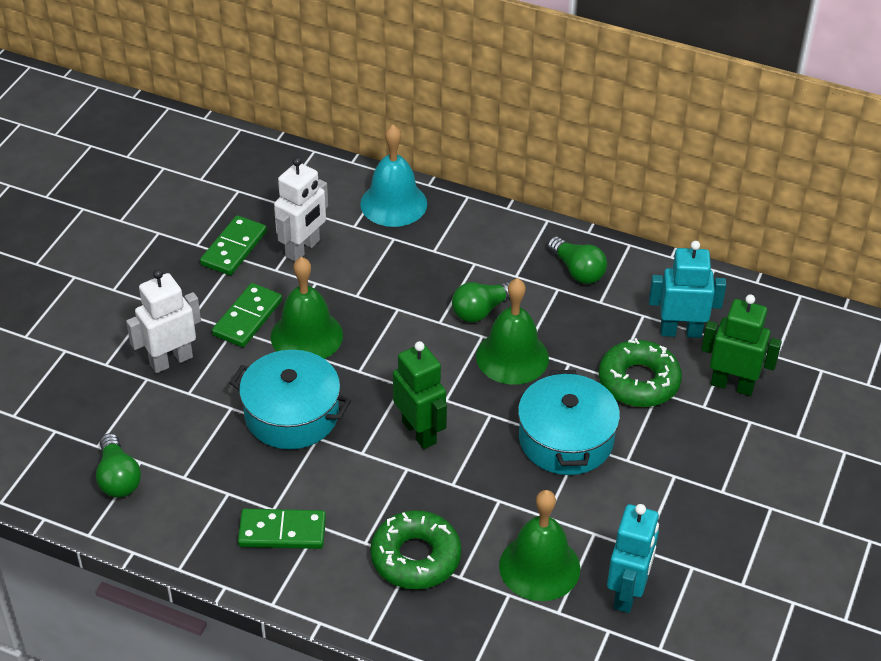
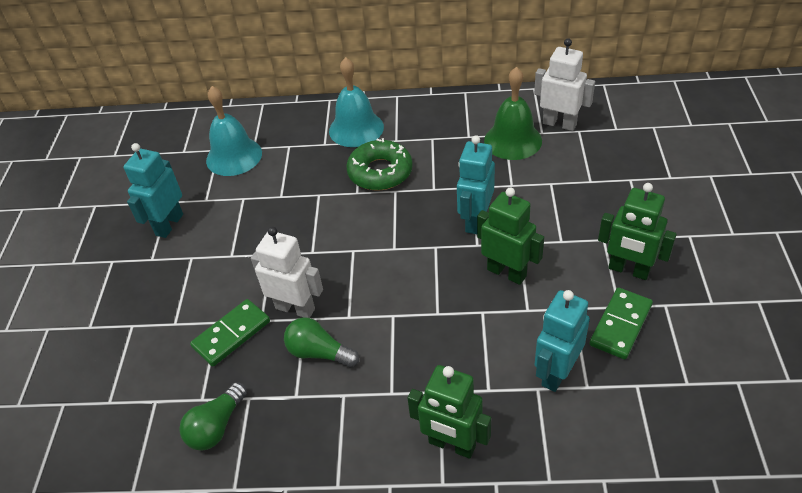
green bell: 3 -> 1
green domino: 3 -> 2
green donut: 2 -> 1
green light bulb: 3 -> 2
green robot: 2 -> 3
turquoise bell: 1 -> 2
turquoise pot: 2 -> 0
turquoise robot: 2 -> 3

